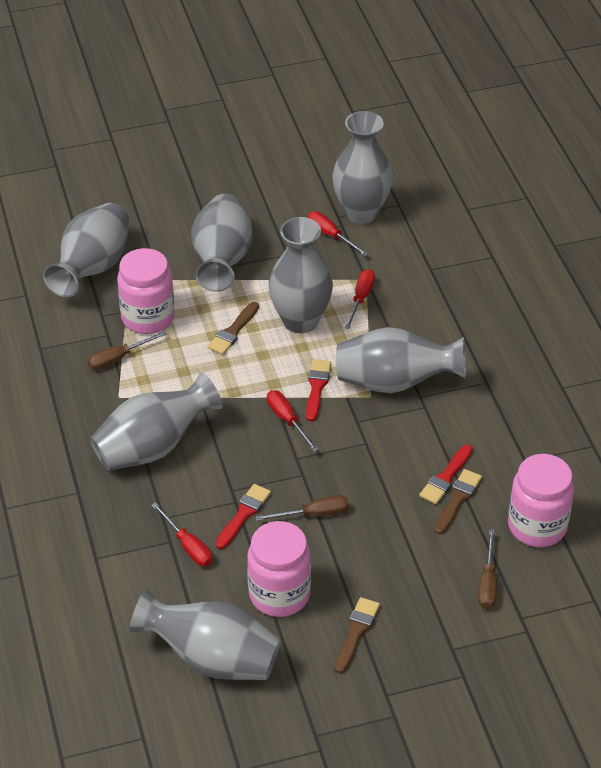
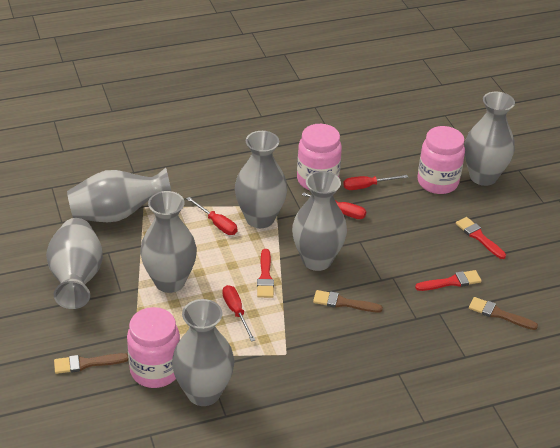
brown screwdriver: 3 -> 0

